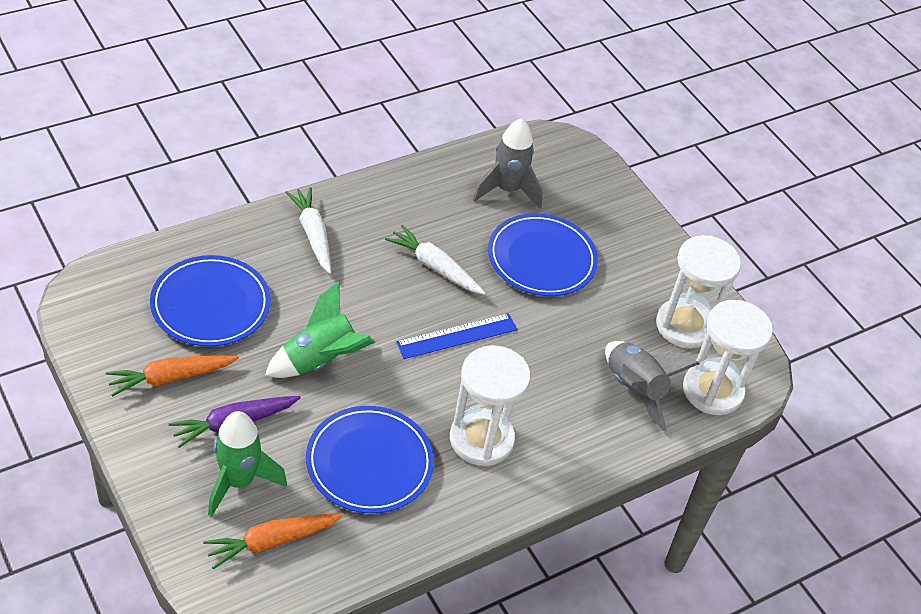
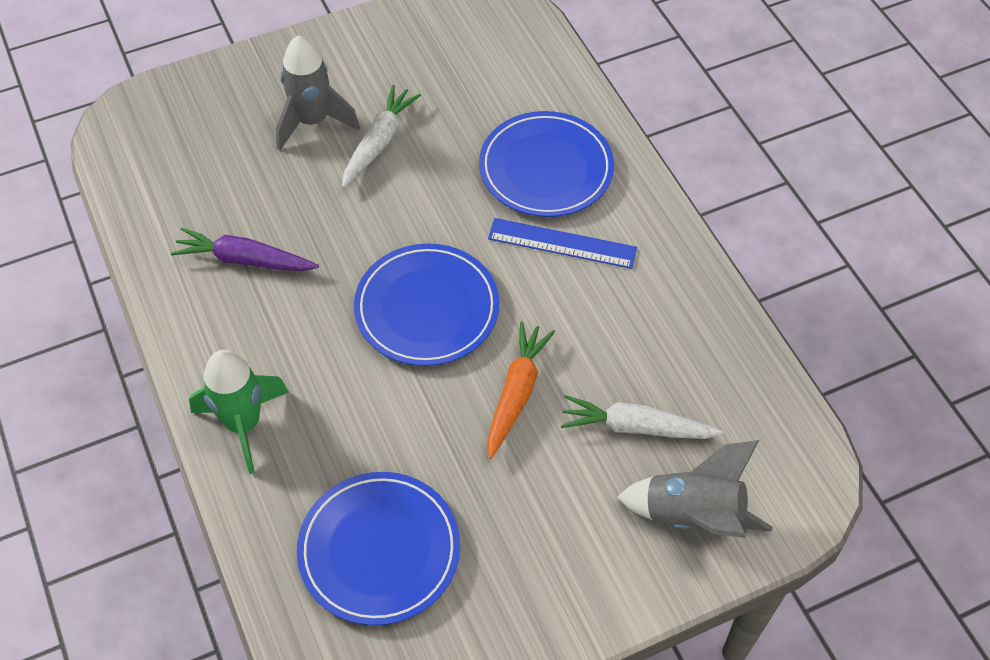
green rocket: 2 -> 1
orange carrot: 2 -> 1
white hourglass: 3 -> 0

